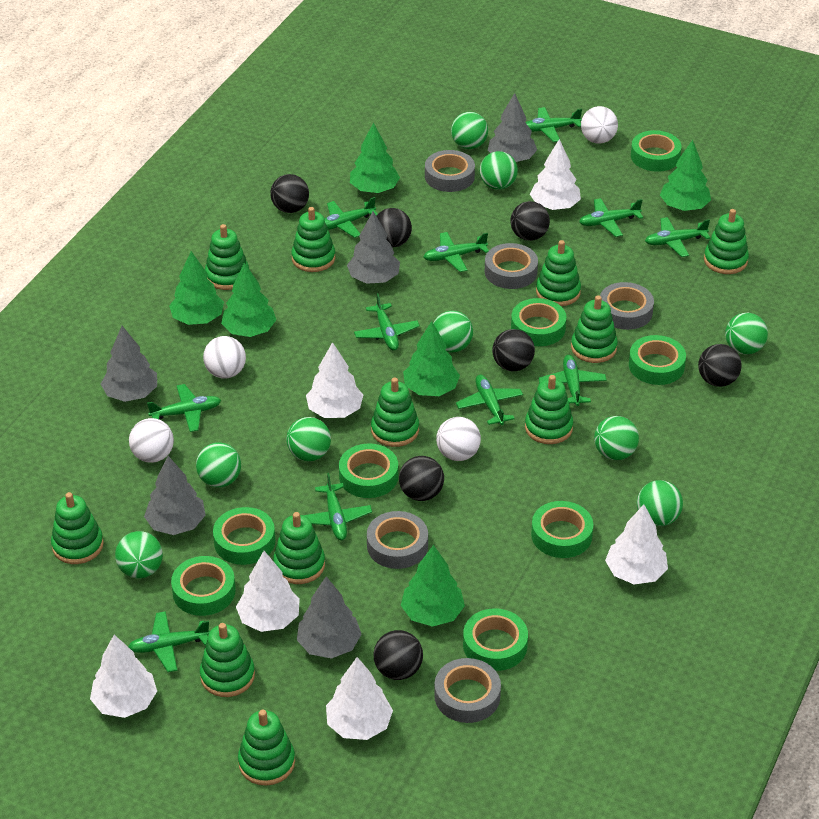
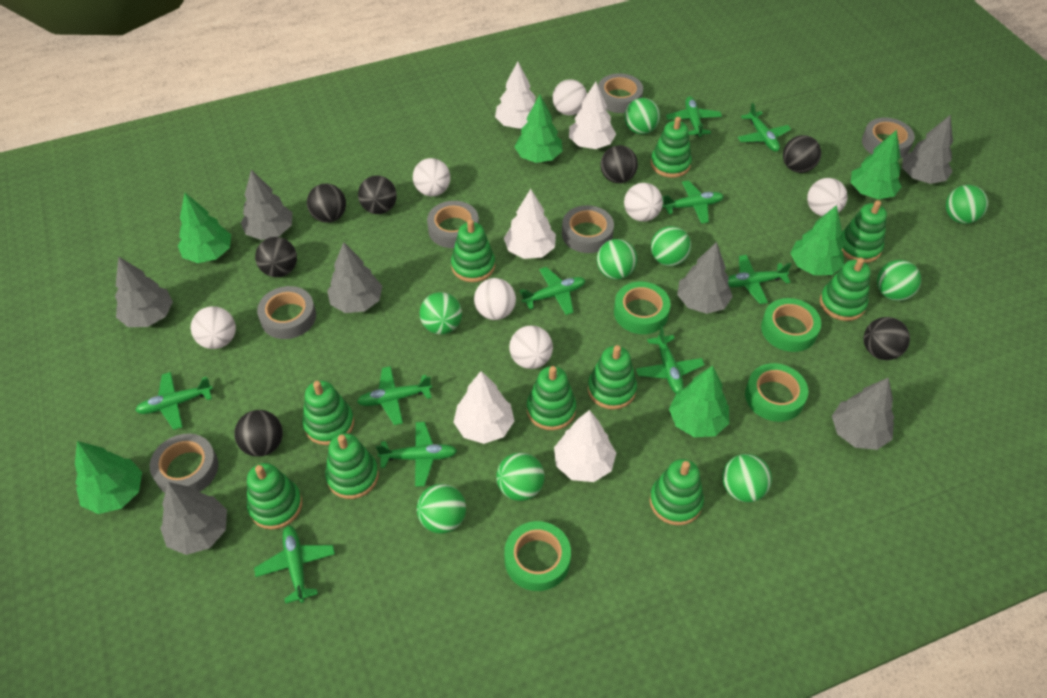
green plane: 11 -> 10
green stacking toy: 11 -> 10
green tape: 8 -> 4
grey tape: 5 -> 6
grey tree: 5 -> 7
white ball: 4 -> 7
white tree: 6 -> 5

